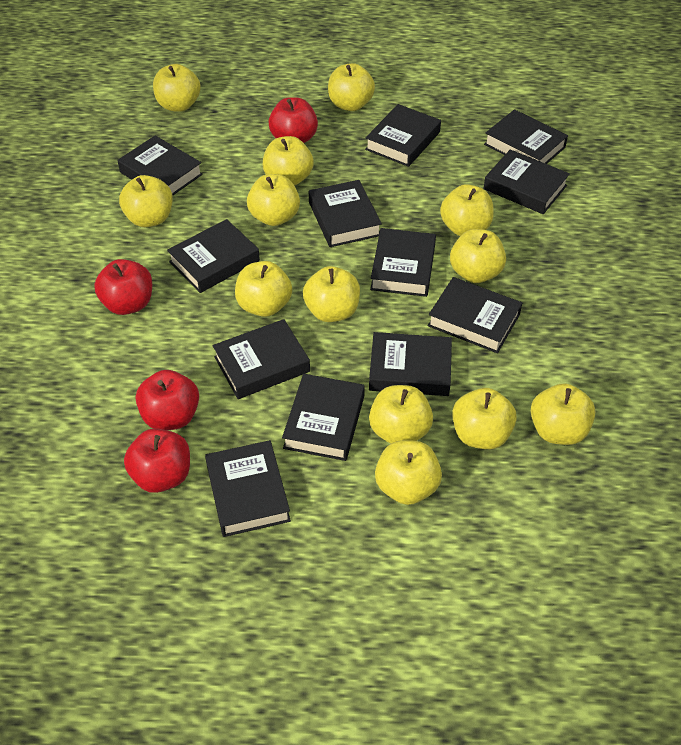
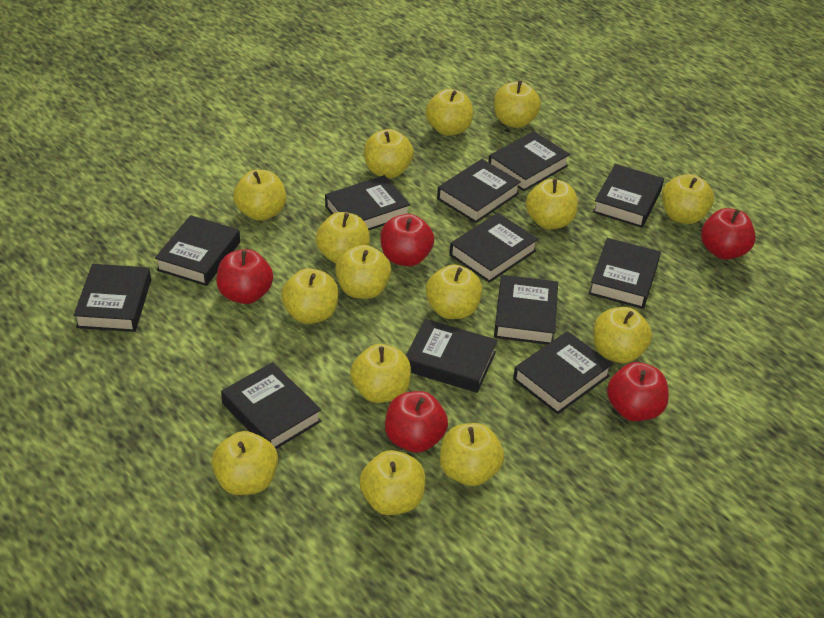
red apple: 4 -> 5
yellow apple: 13 -> 15

